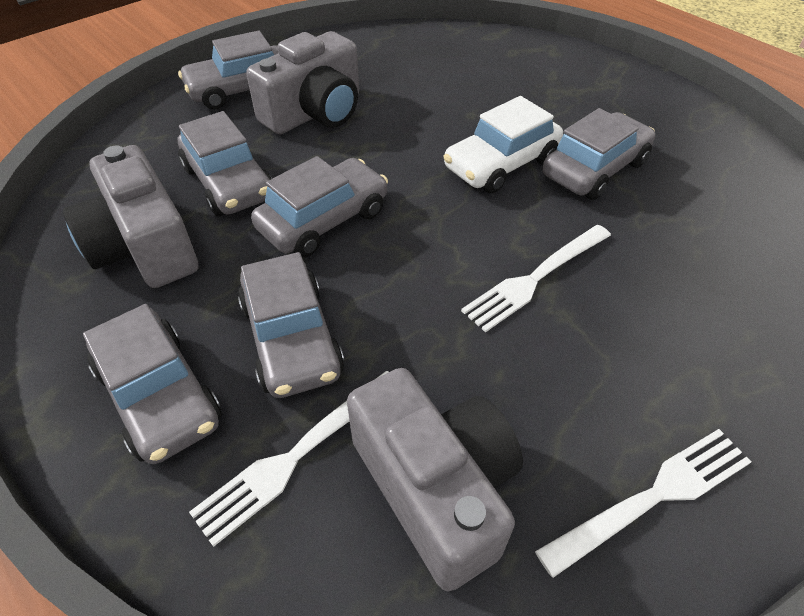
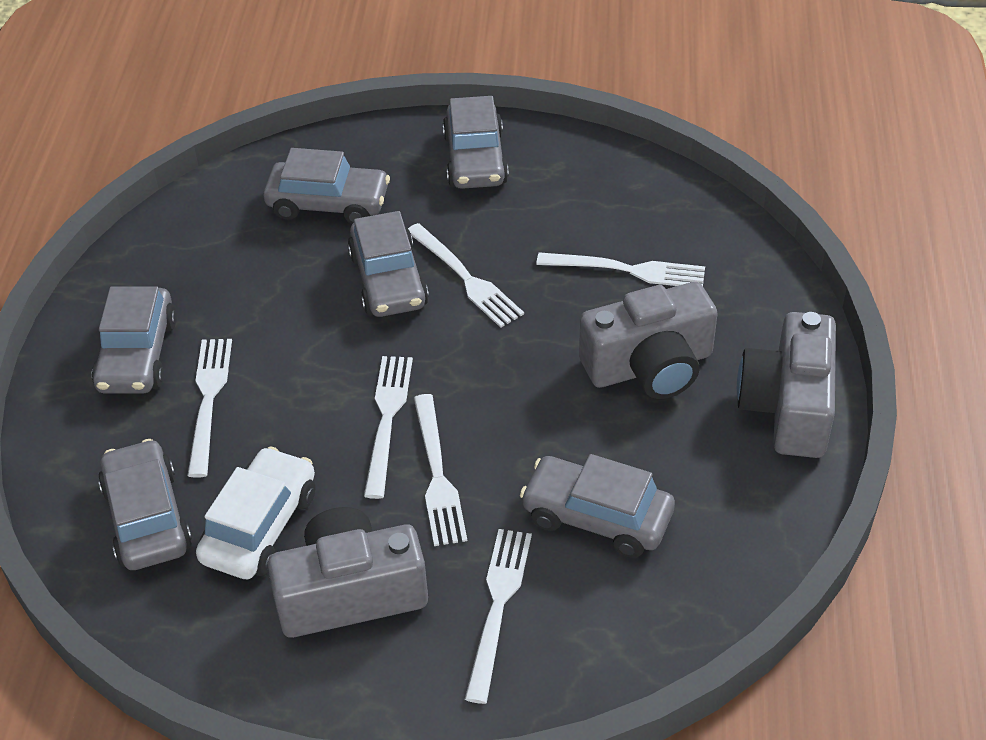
white fork: 3 -> 6

